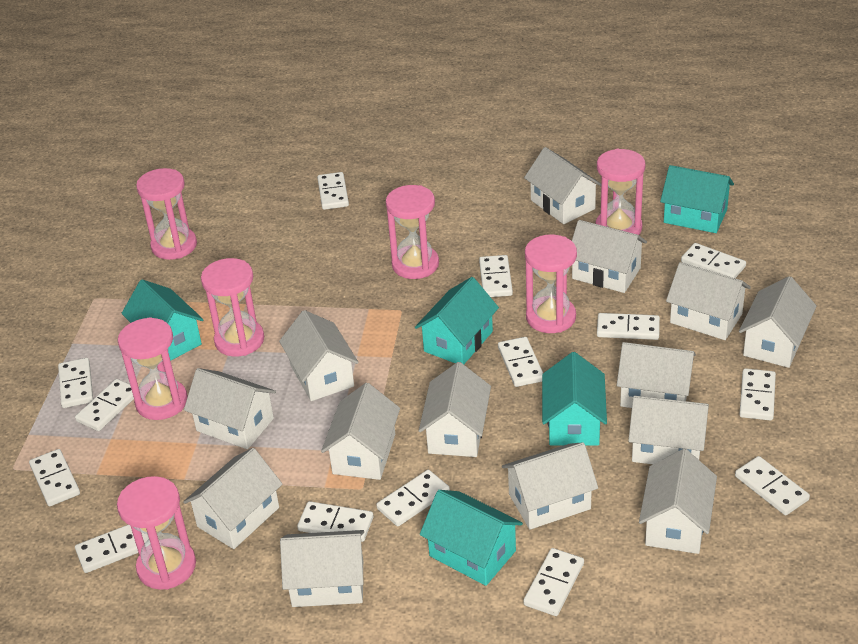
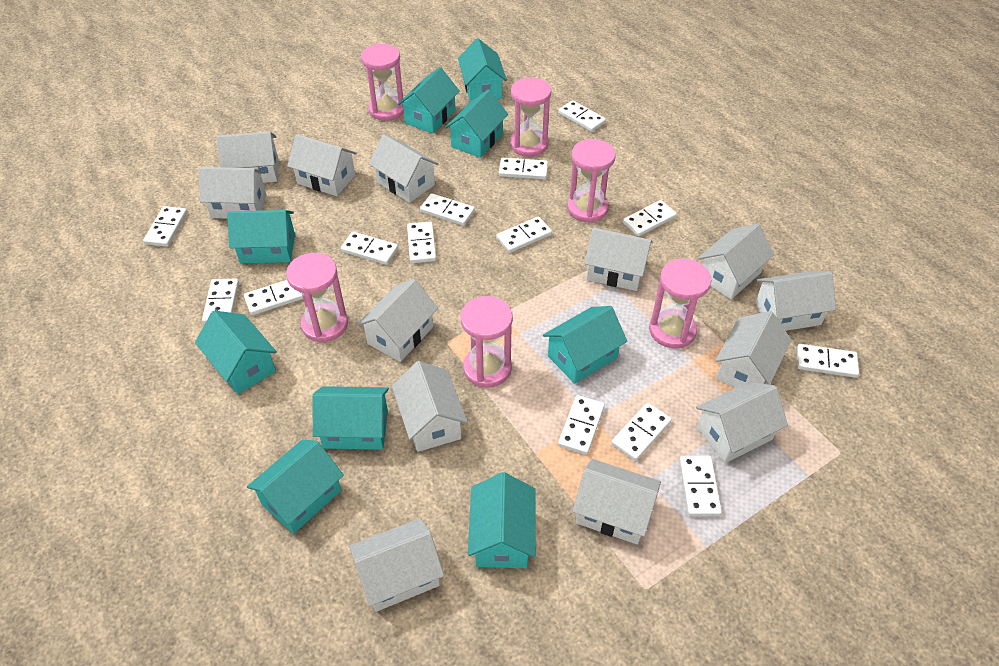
pink hourglass: 7 -> 6
turquoise house: 5 -> 9
white house: 14 -> 13

